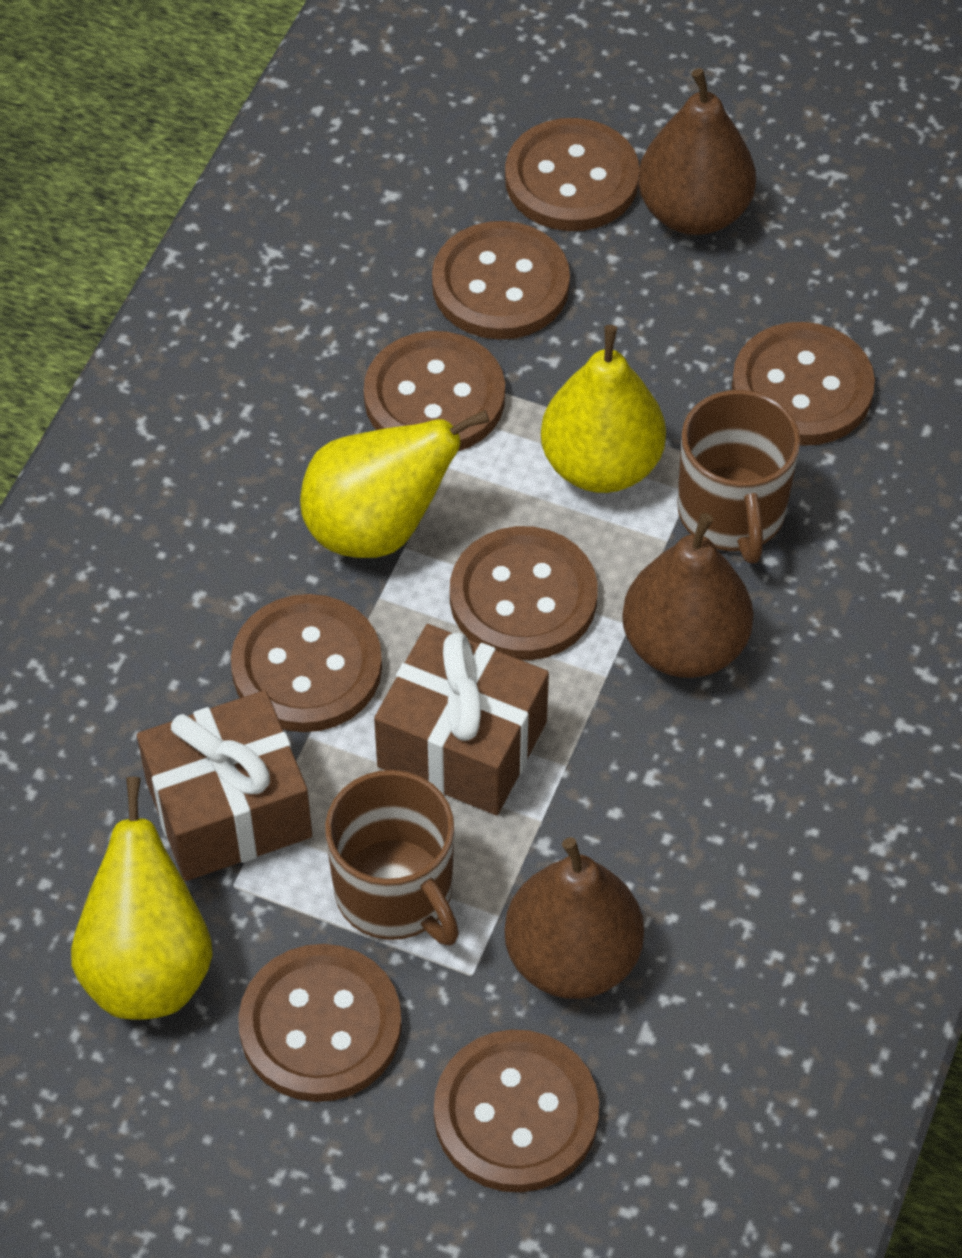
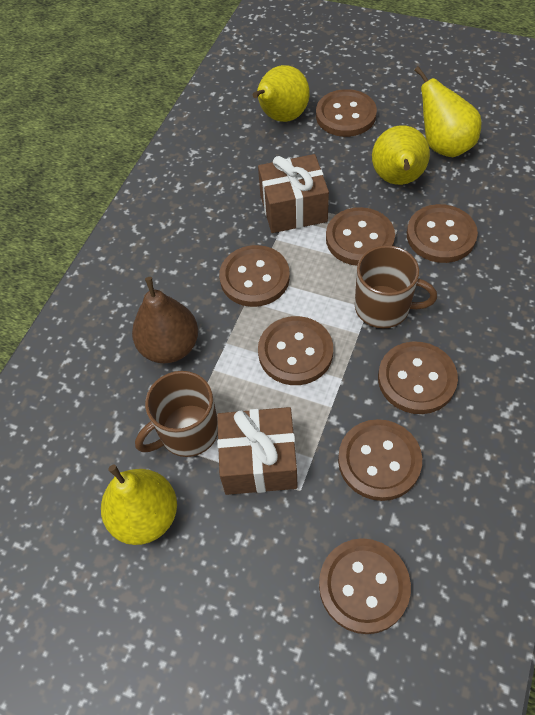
brown pear: 3 -> 1
yellow pear: 3 -> 4

